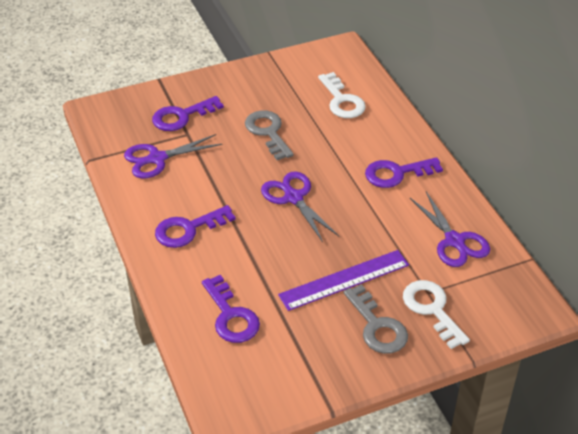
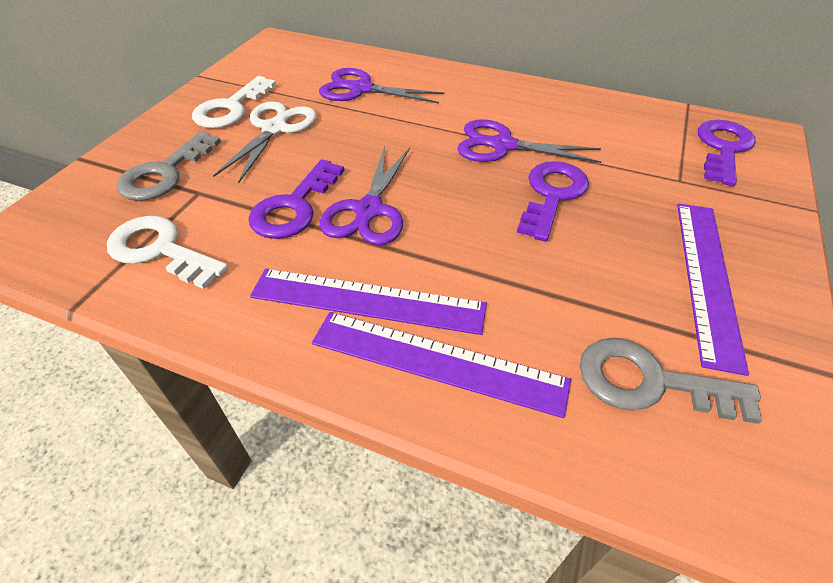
purple key: 4 -> 3
purple ruler: 1 -> 3
white scissors: 0 -> 1

